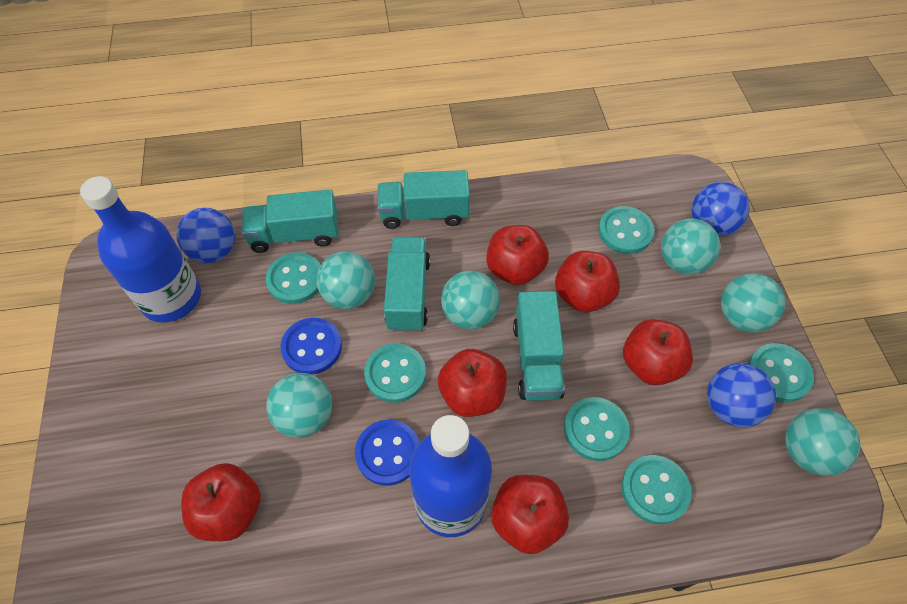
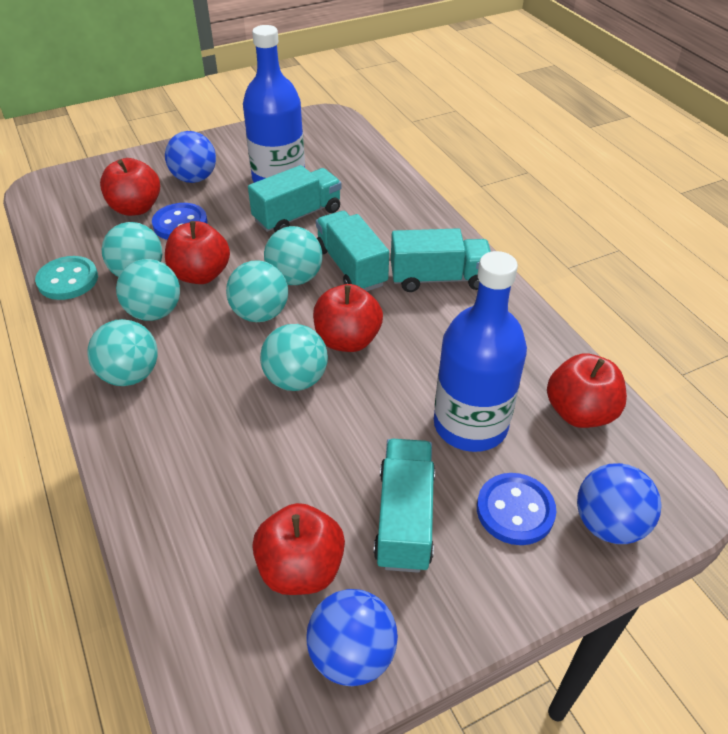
red apple: 6 -> 5
turquoise button: 6 -> 1

